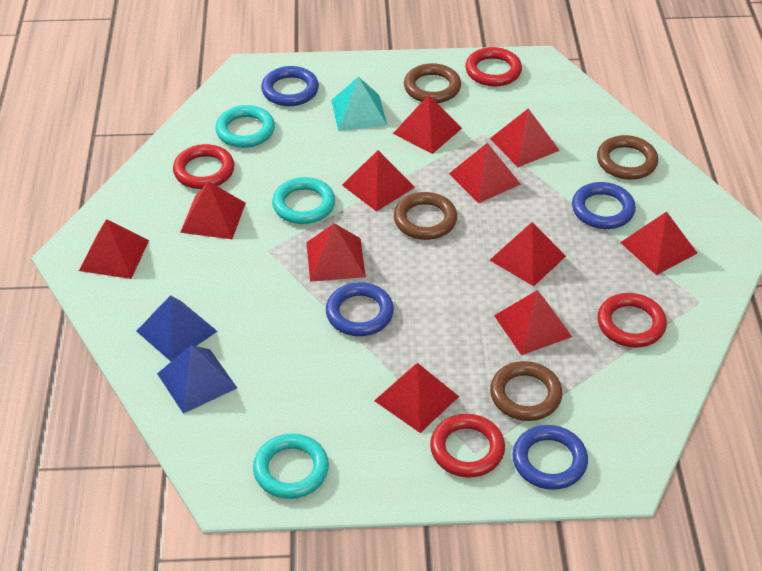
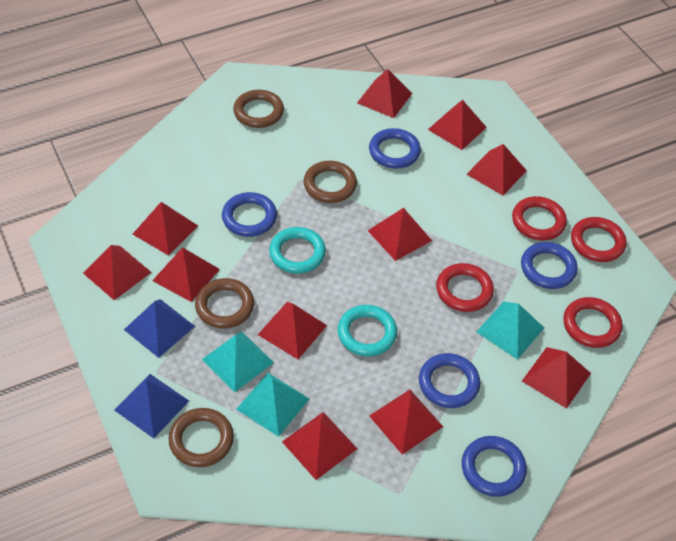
blue ring: 4 -> 5
turquoise pyramid: 1 -> 3
turquoise ring: 3 -> 2

